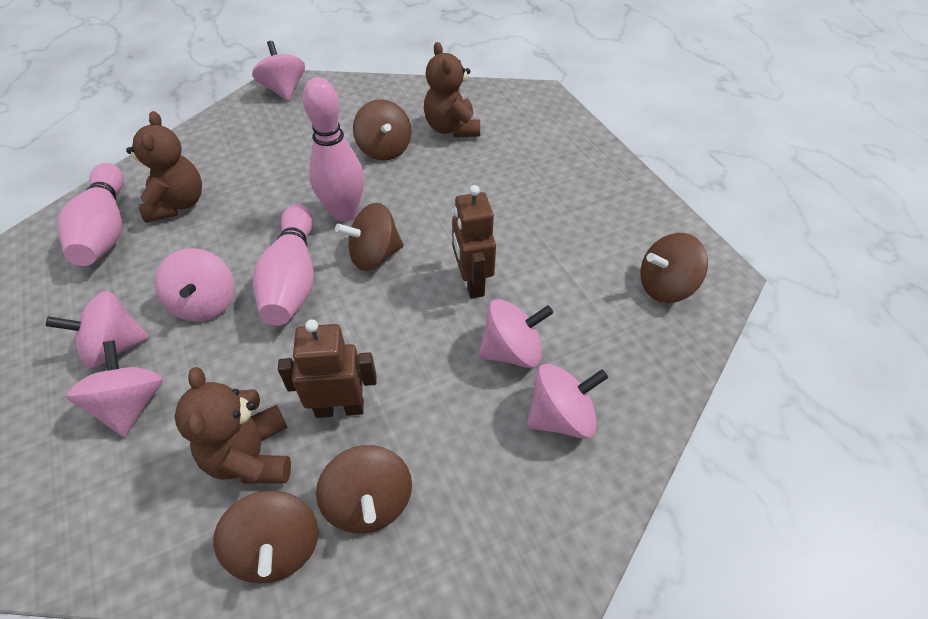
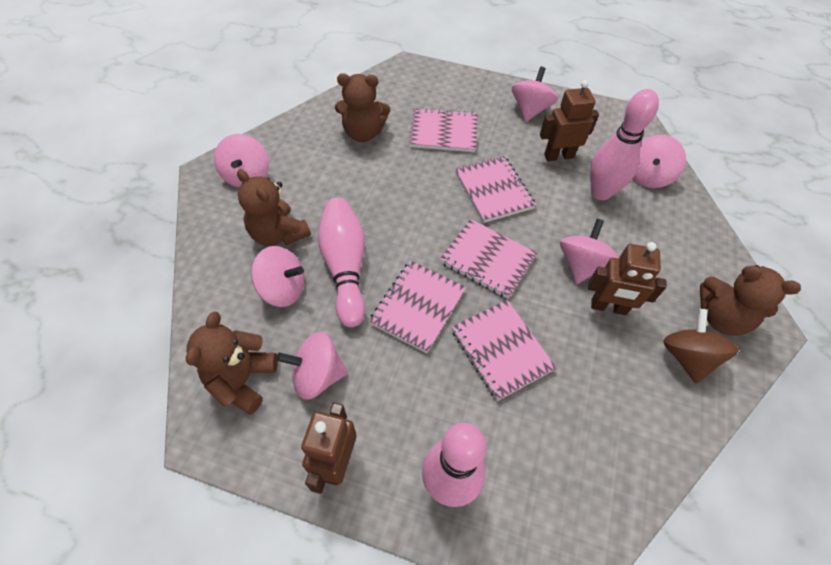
brown robot: 2 -> 3
brown spinning top: 5 -> 1
brown teddy bear: 3 -> 4
pink notebook: 0 -> 5

